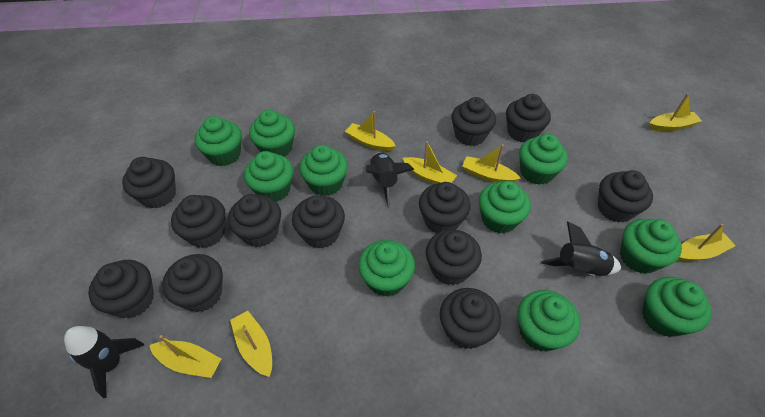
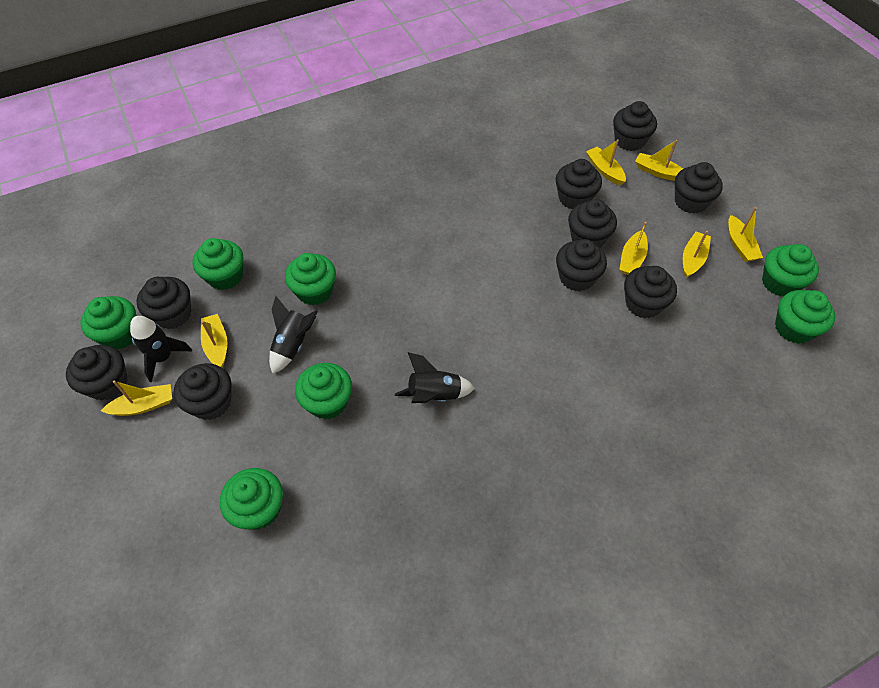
black cupcake: 12 -> 9
green cupcake: 10 -> 7

